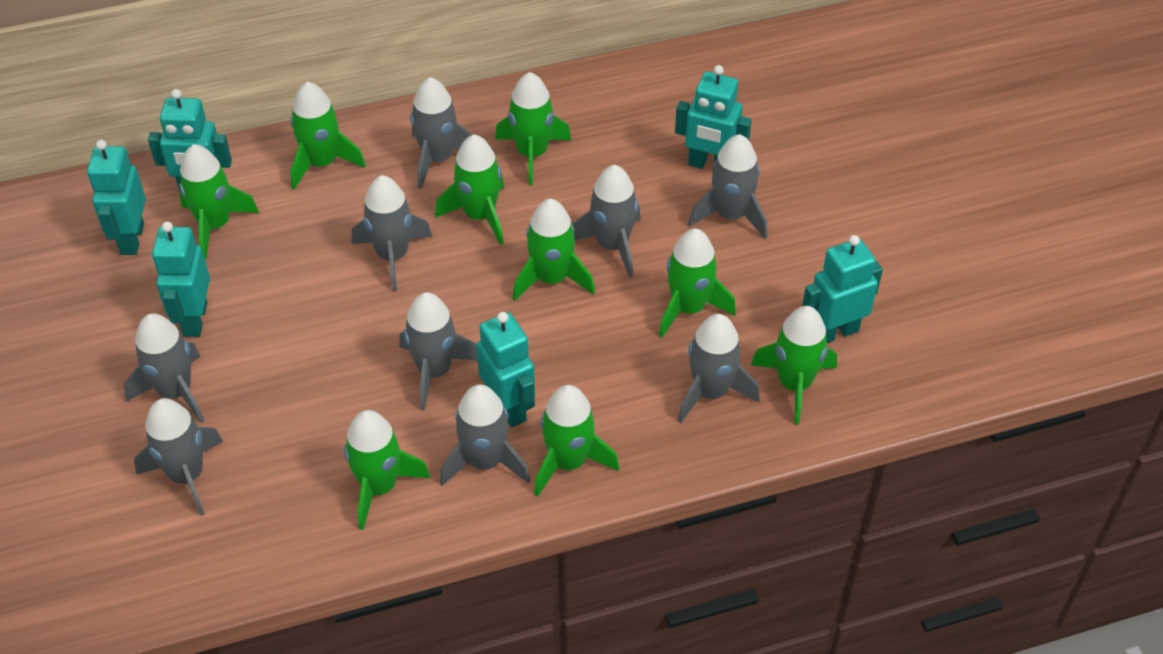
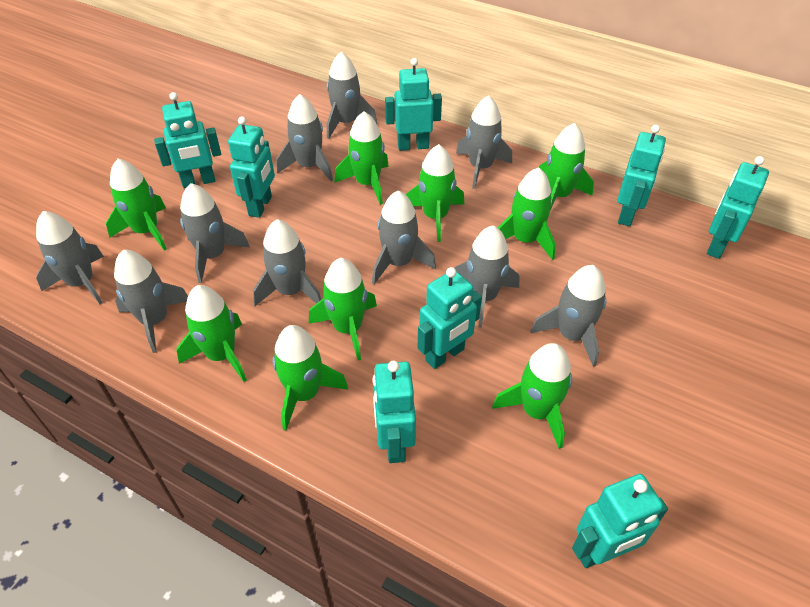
grey rocket: 9 -> 10
turquoise robot: 6 -> 8

